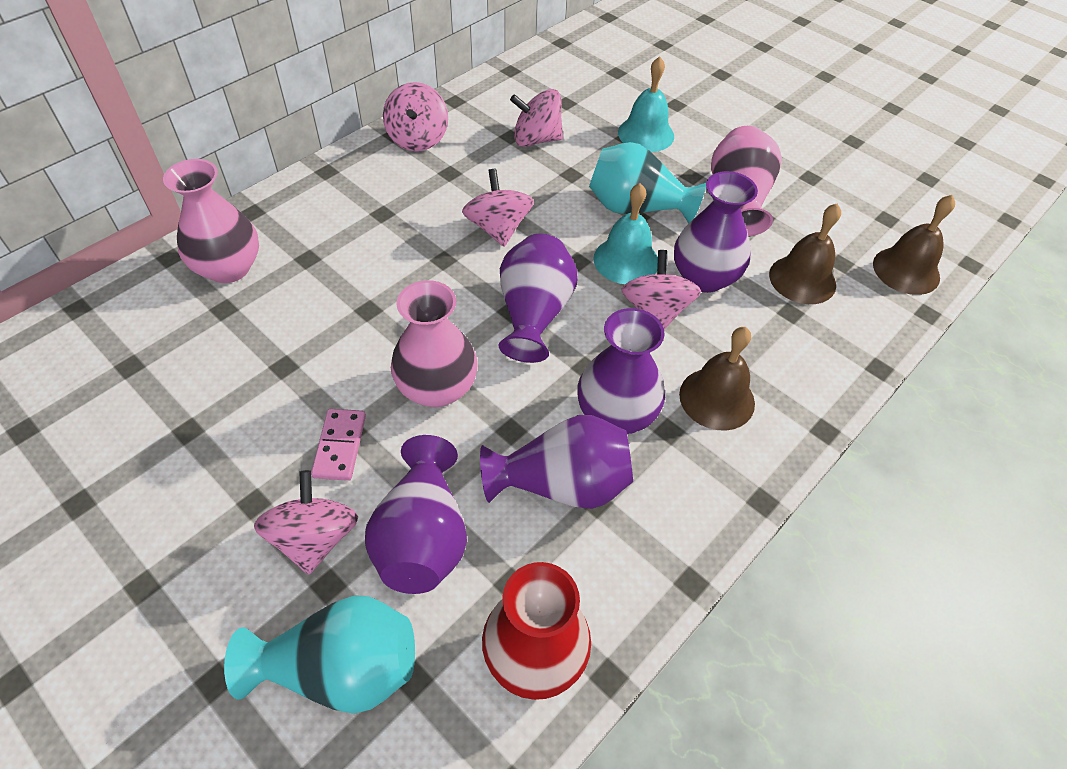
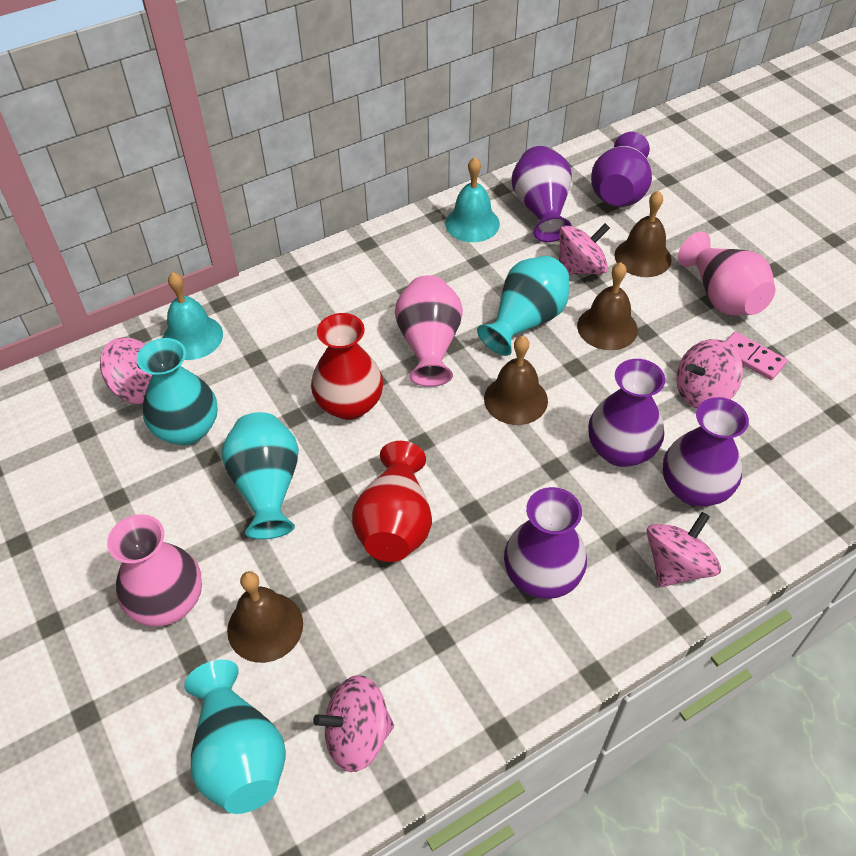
brown bell: 3 -> 4
red vase: 1 -> 2
turquoise vase: 2 -> 4

